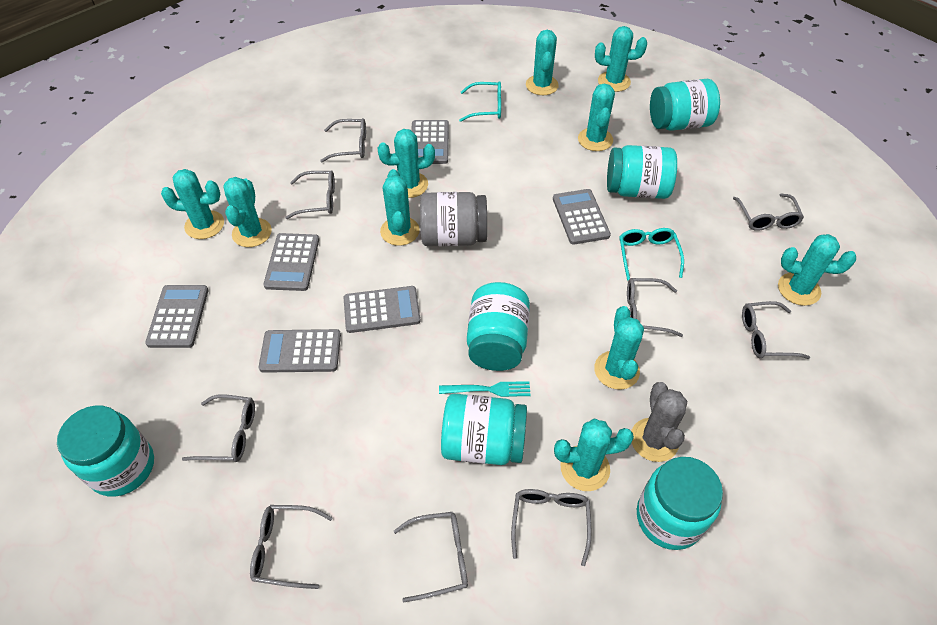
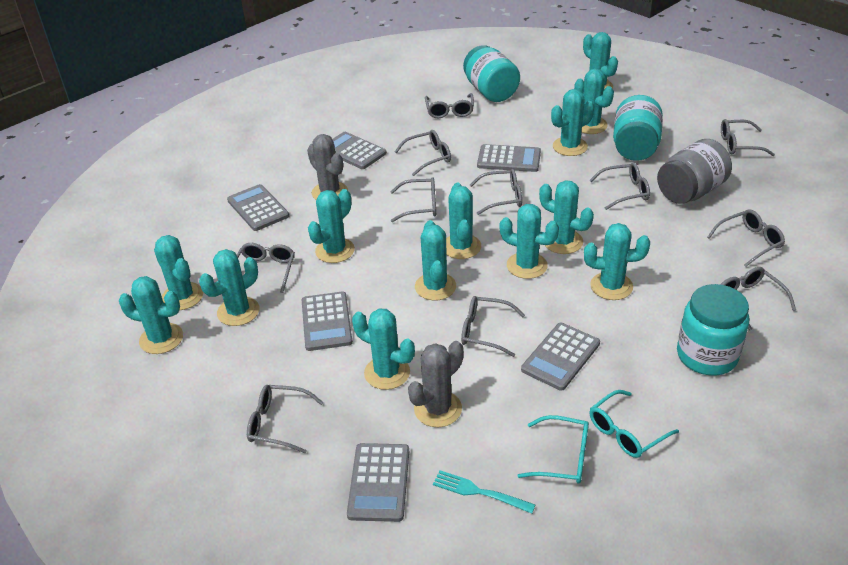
grey cactus: 1 -> 2
grey glasses: 9 -> 11
turquoise cactus: 10 -> 13
turquoise jar: 6 -> 3

